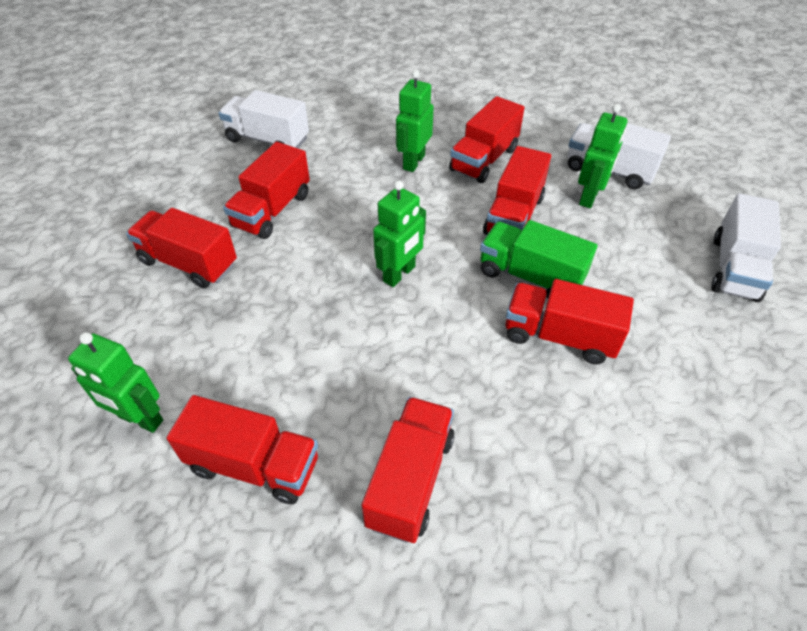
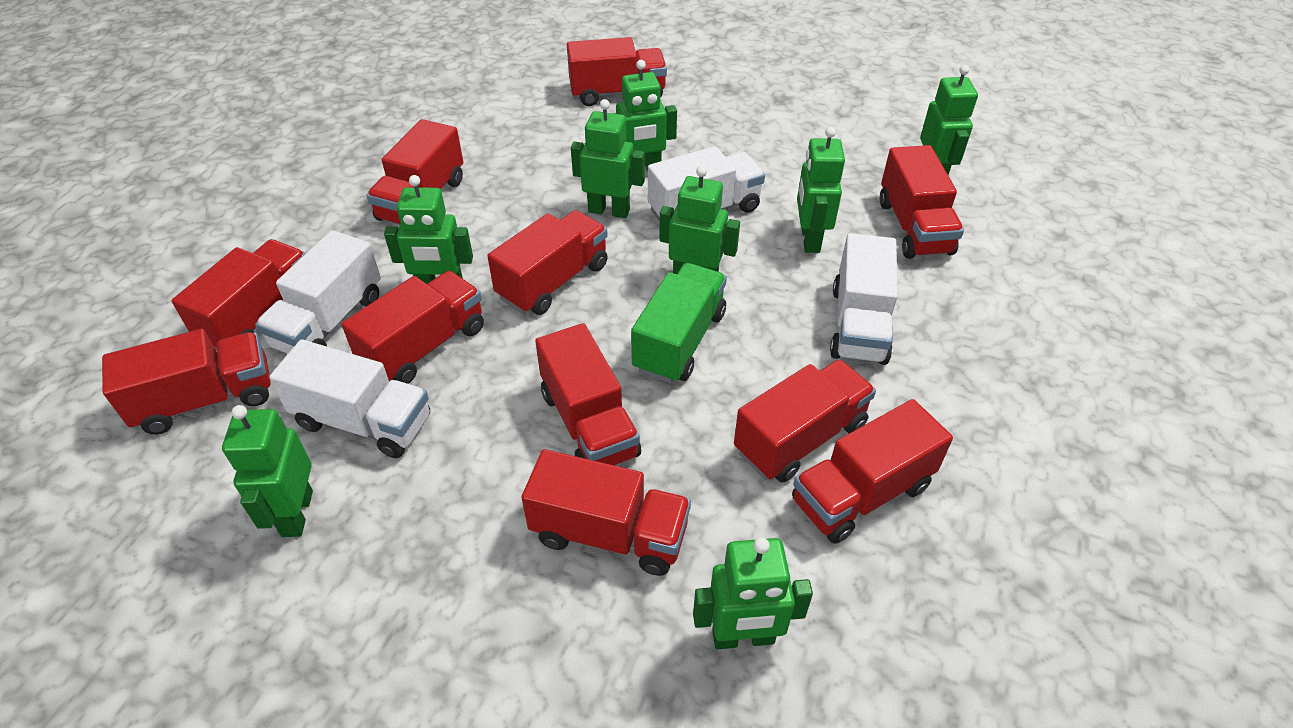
green robot: 4 -> 8
red truck: 7 -> 11
white truck: 3 -> 4

